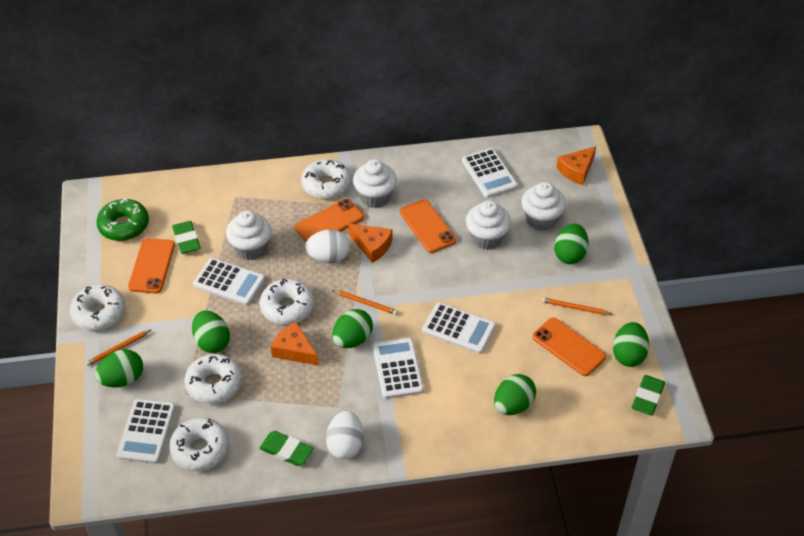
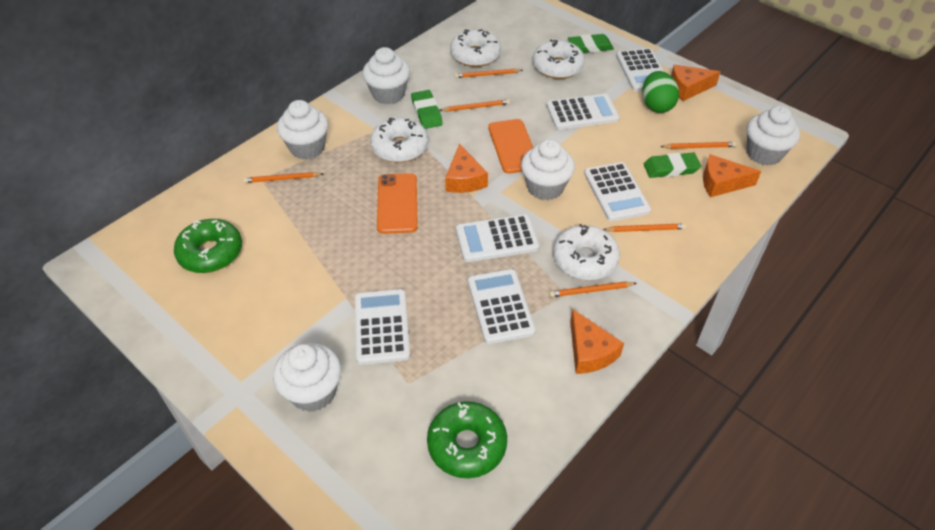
green donut: 1 -> 2
green egg: 6 -> 1
orange cheese: 3 -> 4
orange pencil: 3 -> 6
orange phone: 4 -> 2
white calculator: 5 -> 6
white cupcake: 4 -> 5
white donut: 5 -> 4
white egg: 2 -> 0

